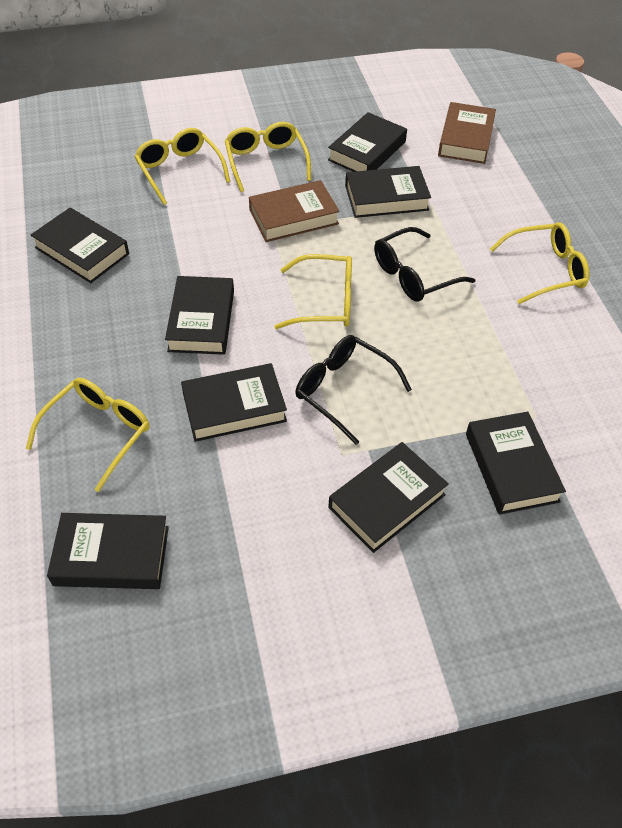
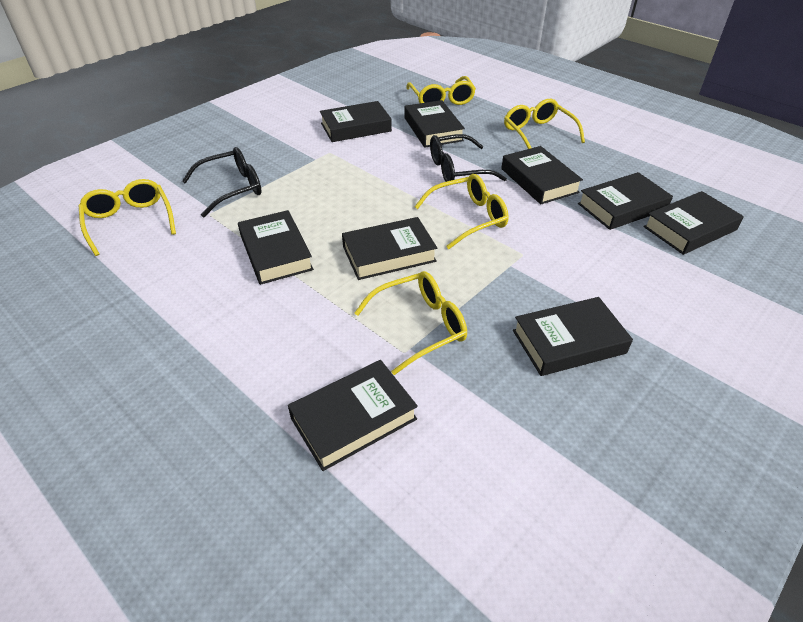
black book: 8 -> 9
brown book: 2 -> 0

